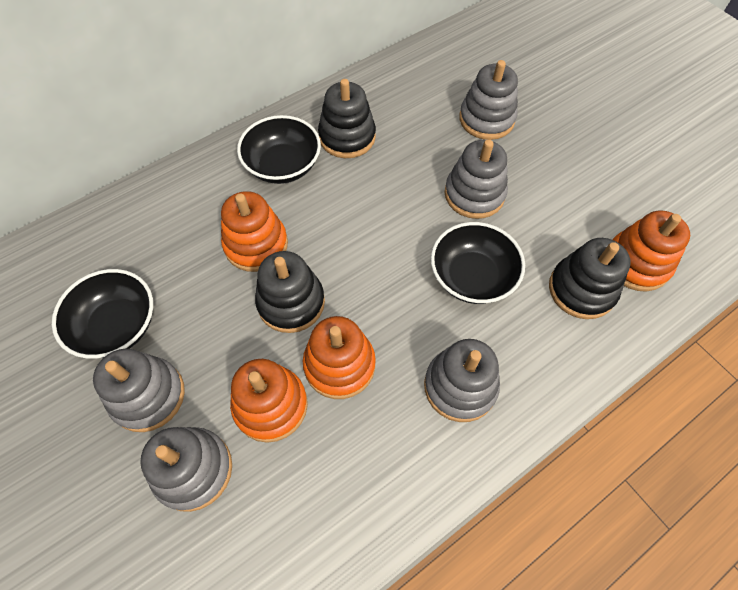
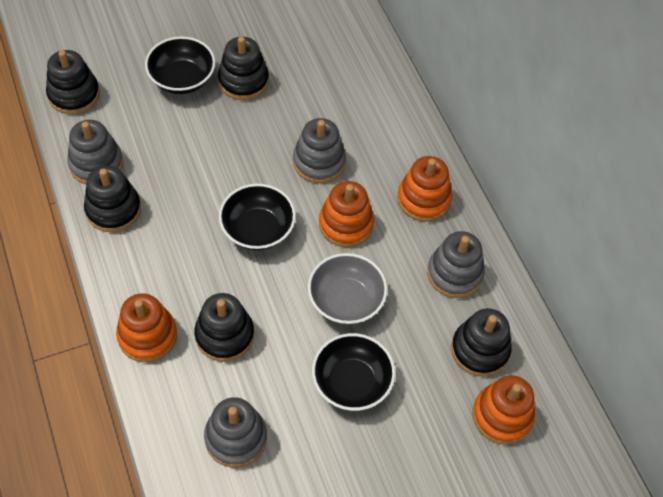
black stacking toy: 3 -> 5
grey bowl: 0 -> 1
grey stacking toy: 5 -> 4

